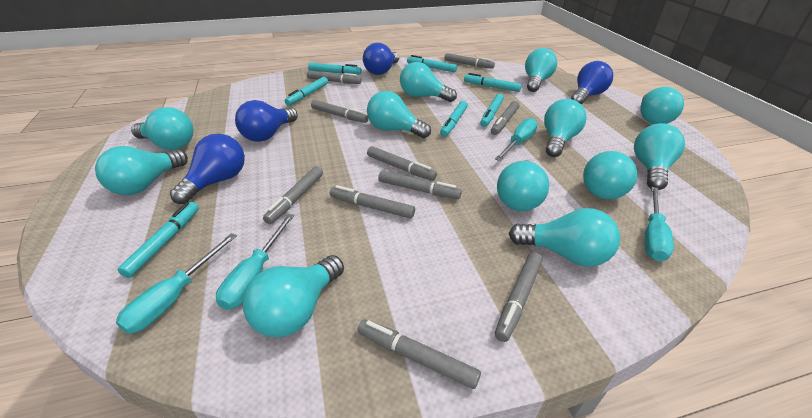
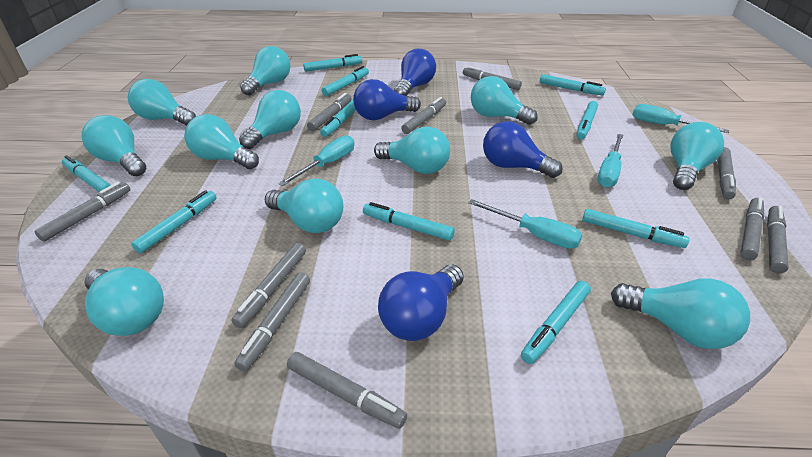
turquoise light bulb: 12 -> 11
turquoise marker: 7 -> 10

